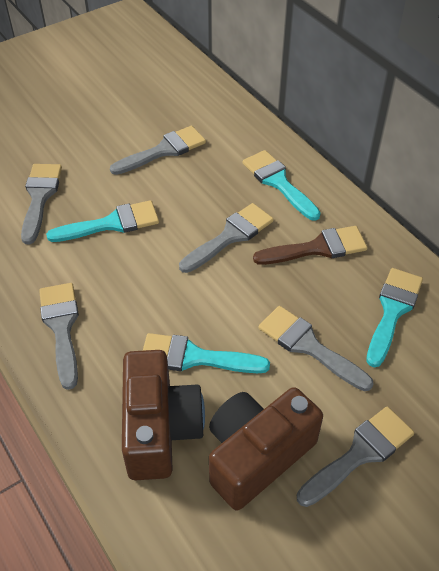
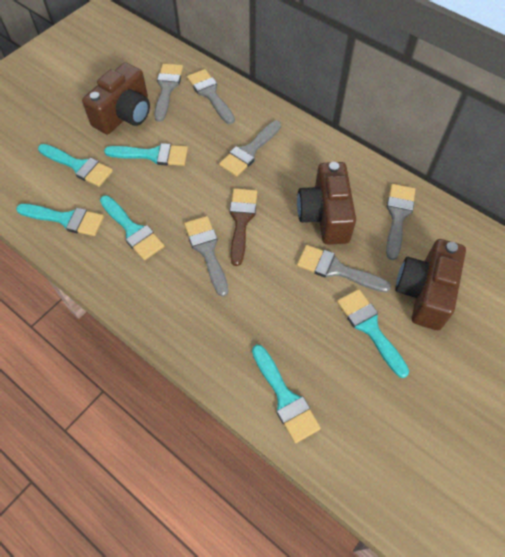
brown camera: 2 -> 3
turquoise brush: 4 -> 6

